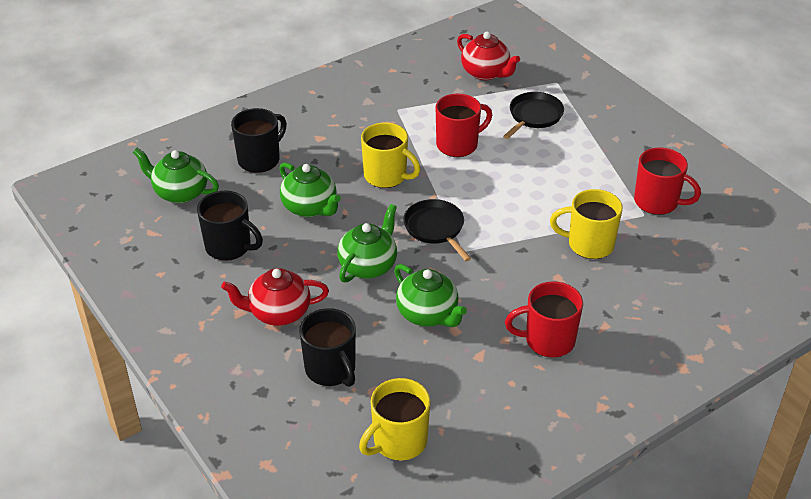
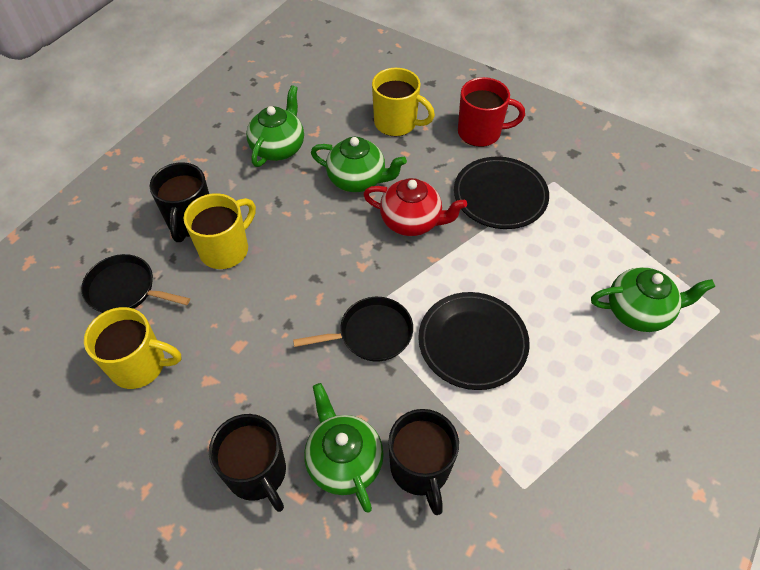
black plate: 0 -> 2
red mug: 3 -> 1
red teapot: 2 -> 1

